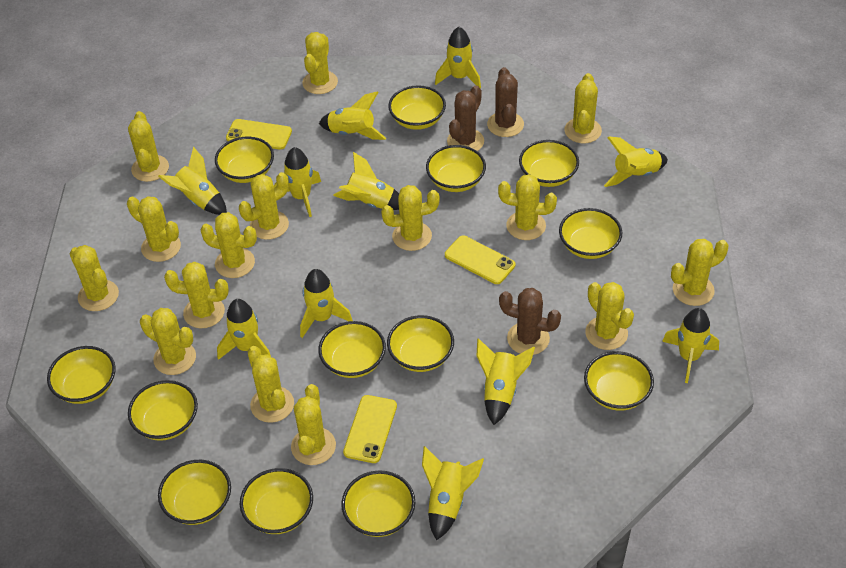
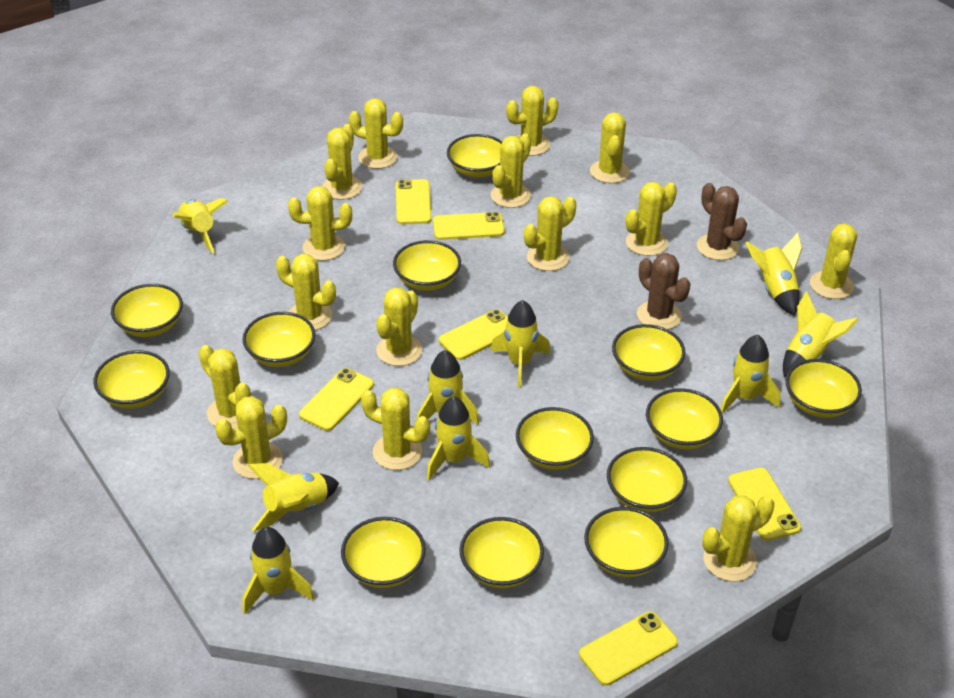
brown cactus: 3 -> 2
yellow phone: 3 -> 6
yellow rocket: 11 -> 9

